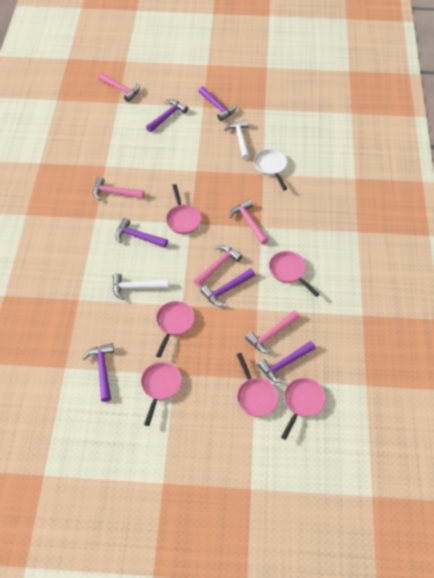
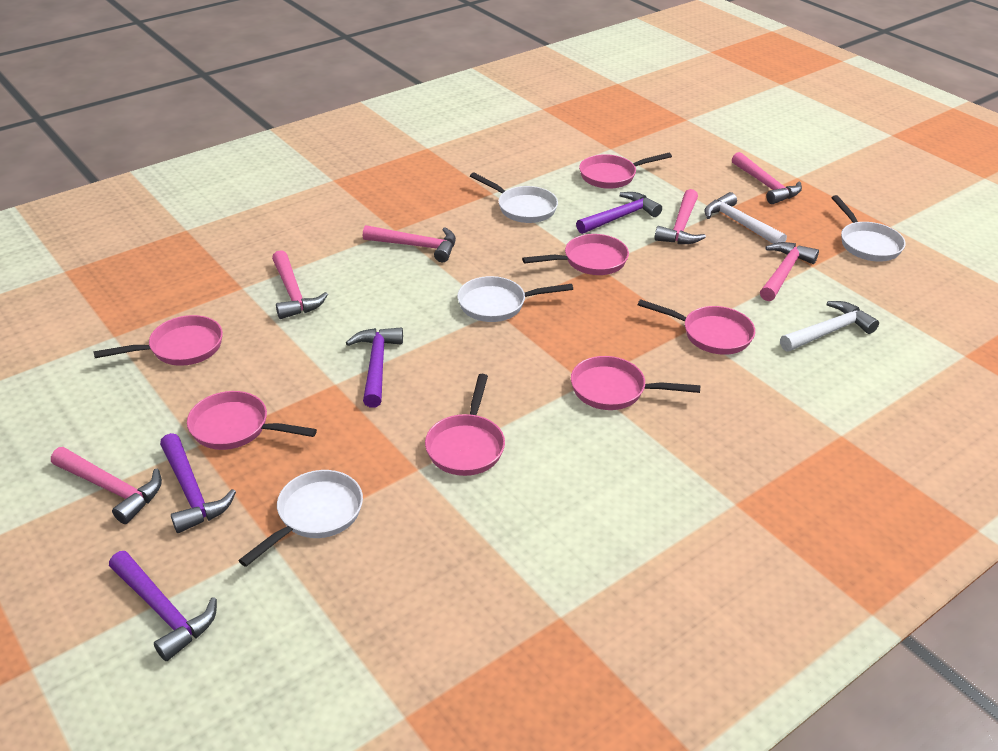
pink hammer: 5 -> 6
pink pan: 6 -> 7
purple hammer: 6 -> 4
white pan: 1 -> 4

